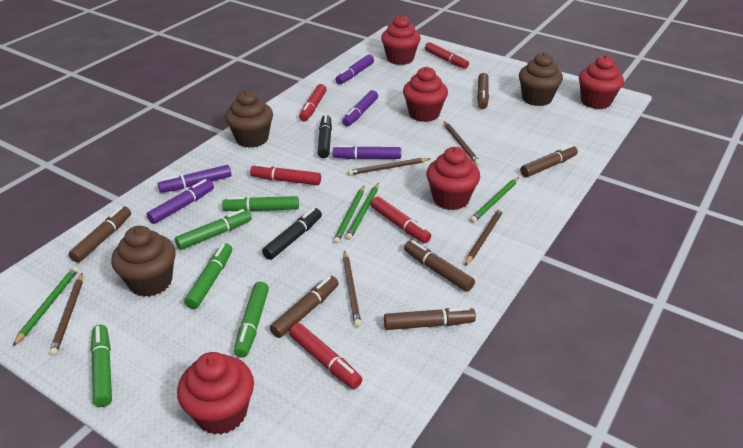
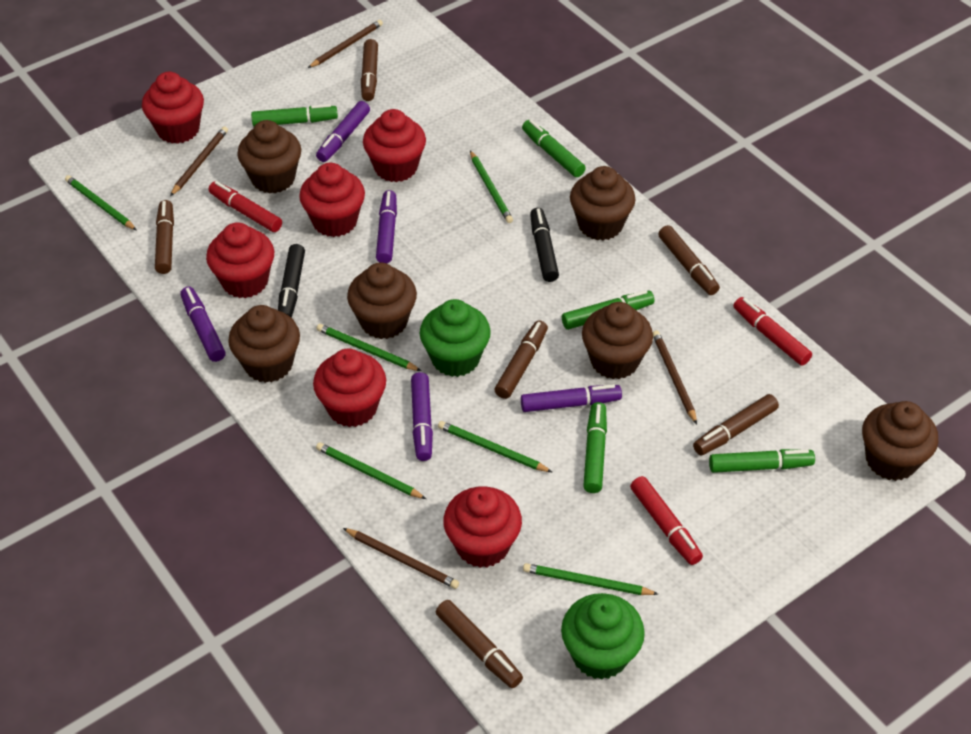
brown cupcake: 3 -> 6
brown pencil: 5 -> 4
green cupcake: 0 -> 2
green pencil: 4 -> 6
red cupcake: 5 -> 6
red marker: 5 -> 3

